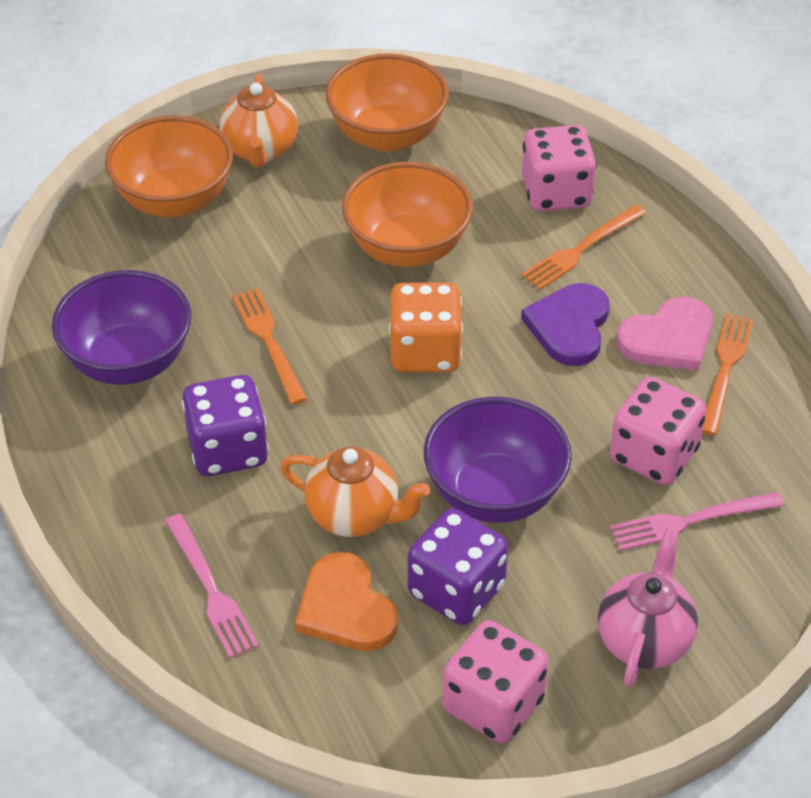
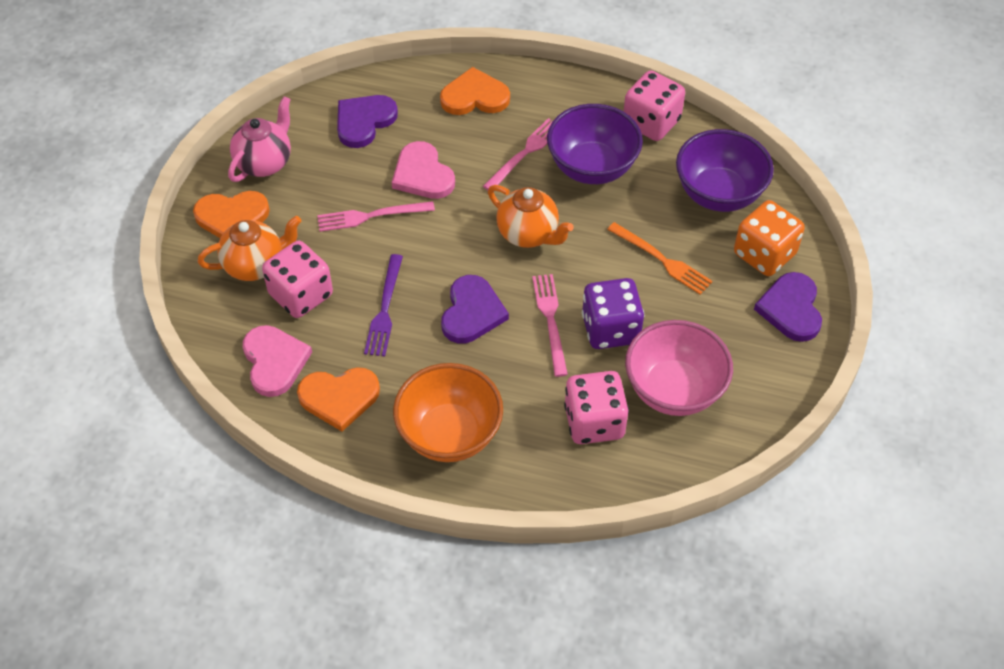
orange bowl: 3 -> 1
orange fork: 3 -> 1
orange heart: 1 -> 3
pink bowl: 0 -> 1
pink fork: 2 -> 3
pink heart: 1 -> 2
purple dice: 2 -> 1
purple fork: 0 -> 1
purple heart: 1 -> 3

